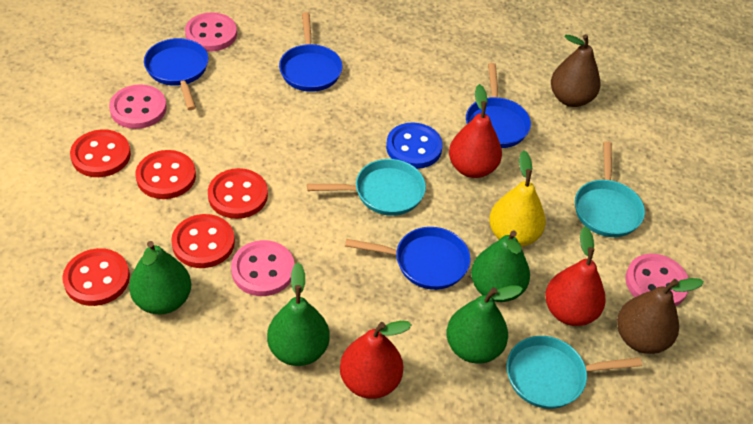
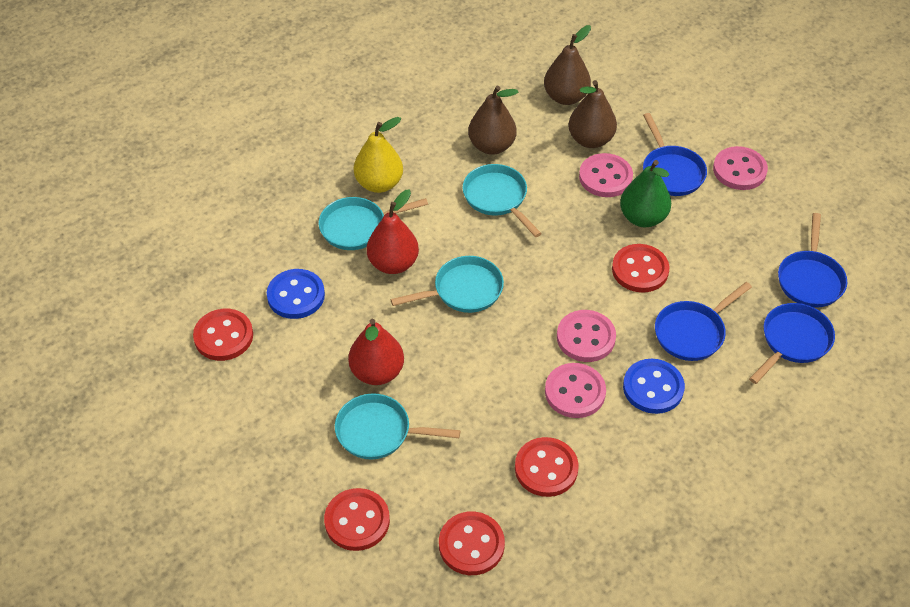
blue button: 1 -> 2
brown pear: 2 -> 3
green pear: 4 -> 1
red pear: 3 -> 2
turquoise pan: 3 -> 4

